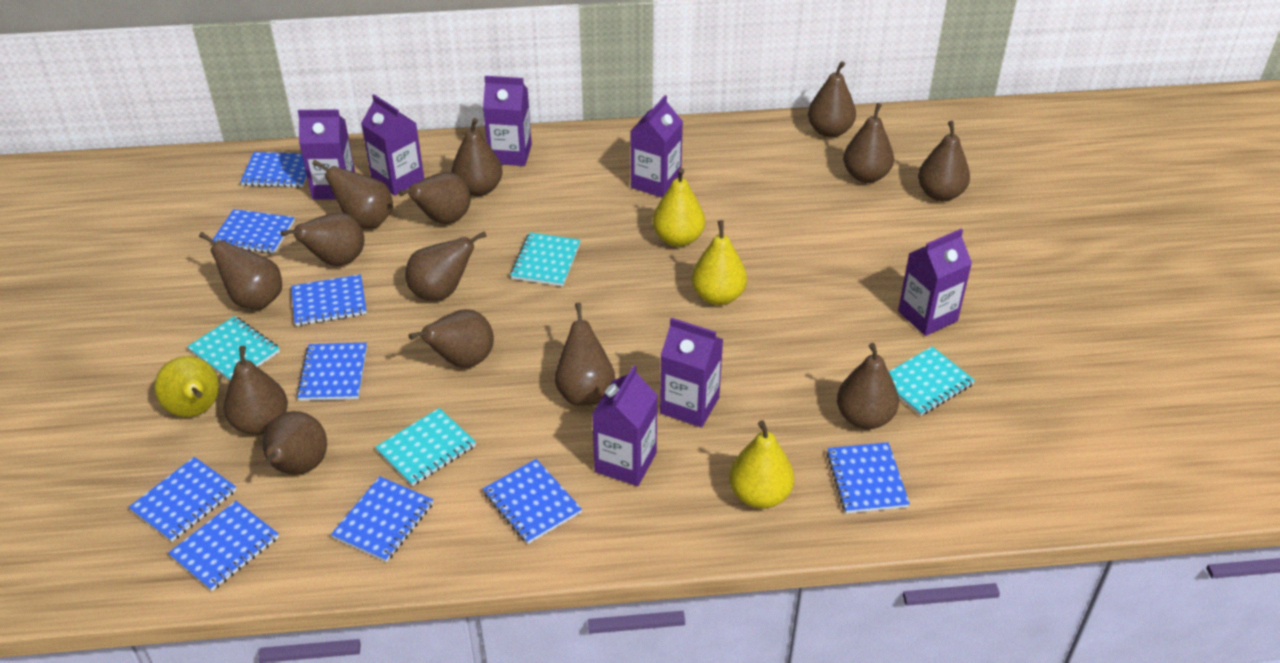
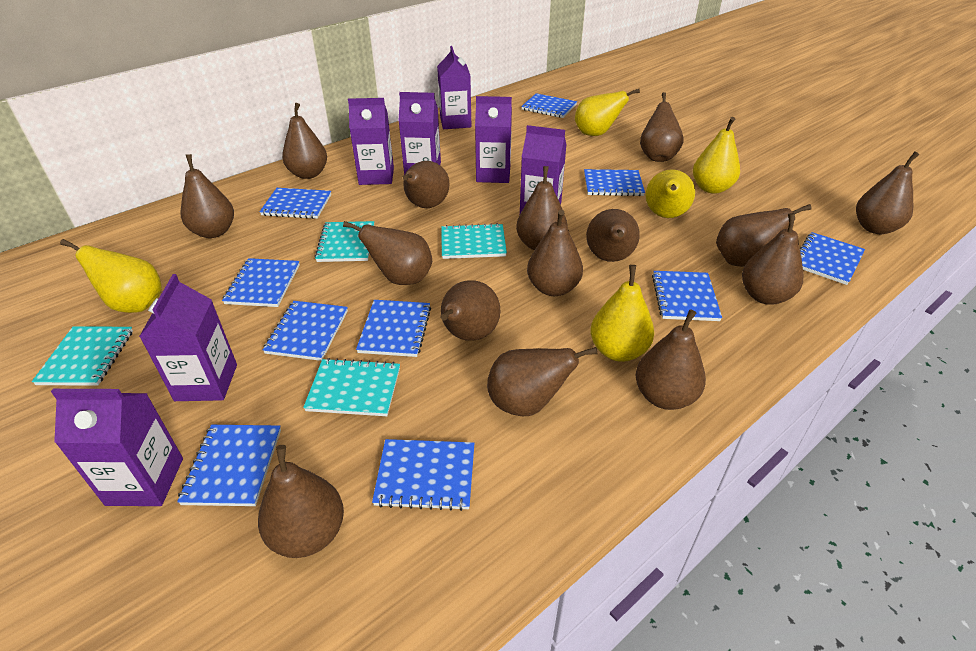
blue notebook: 9 -> 10
brown pear: 14 -> 15
yellow pear: 4 -> 5

